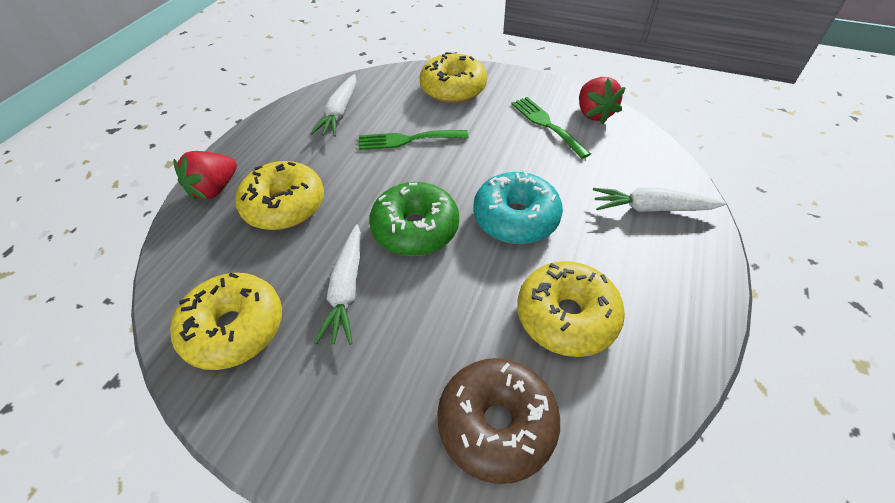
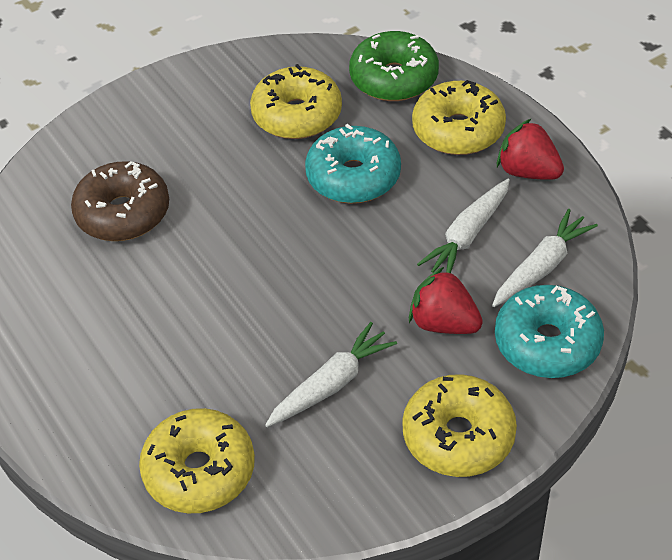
green fork: 2 -> 0
turquoise donut: 1 -> 2

